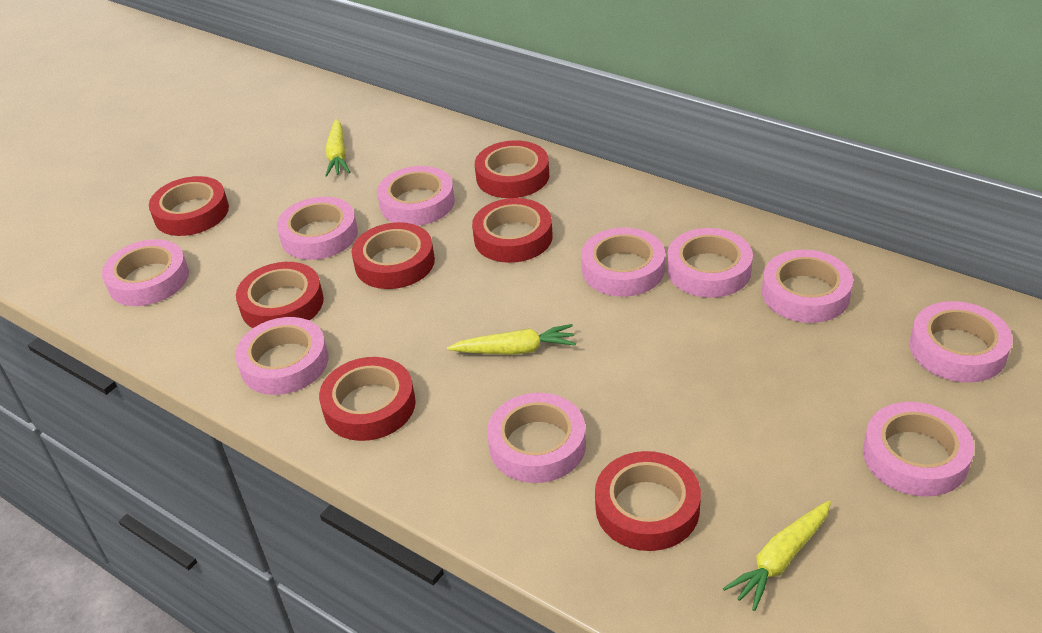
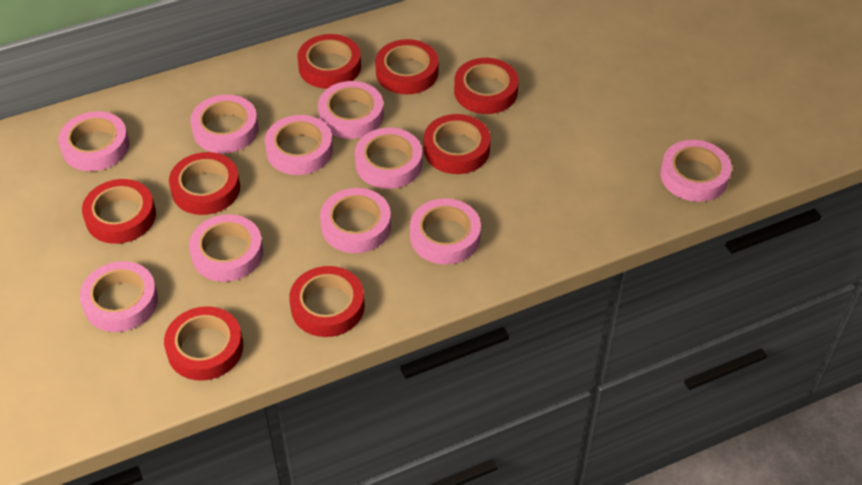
red tape: 7 -> 8
yellow carrot: 3 -> 0

